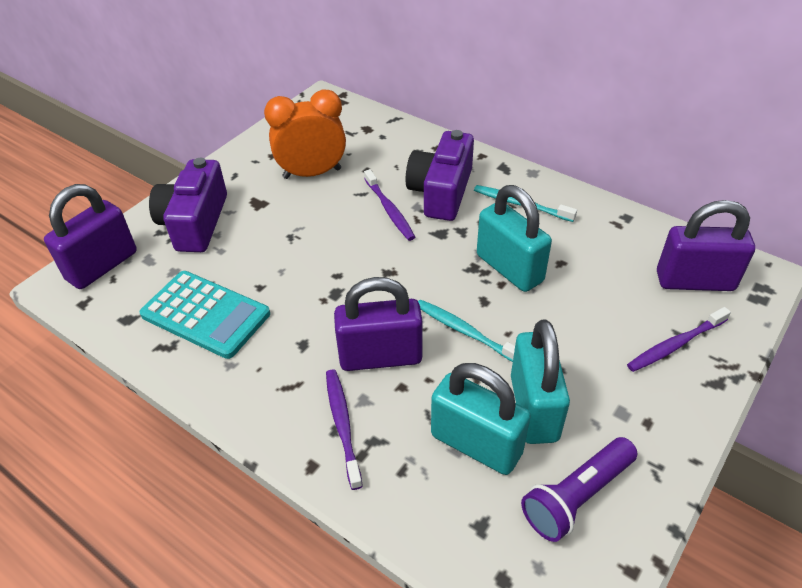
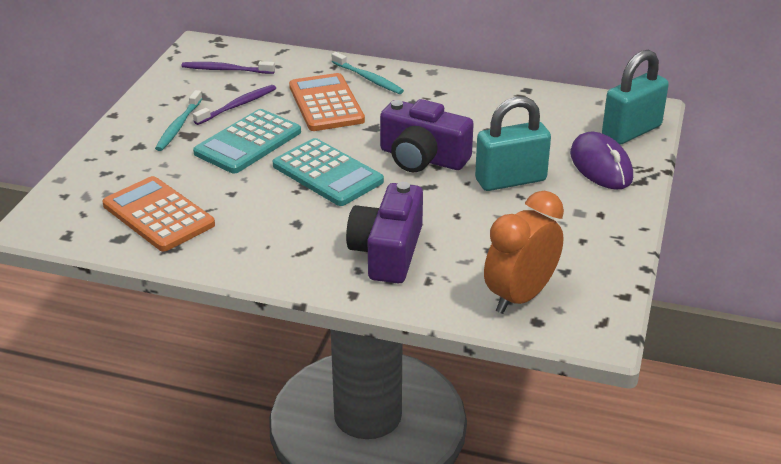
orange calculator: 0 -> 2
purple flashlight: 1 -> 0
purple mouse: 0 -> 1
purple padlock: 3 -> 0
purple toothbrush: 3 -> 2
turquoise calculator: 1 -> 2
turquoise padlock: 3 -> 2

